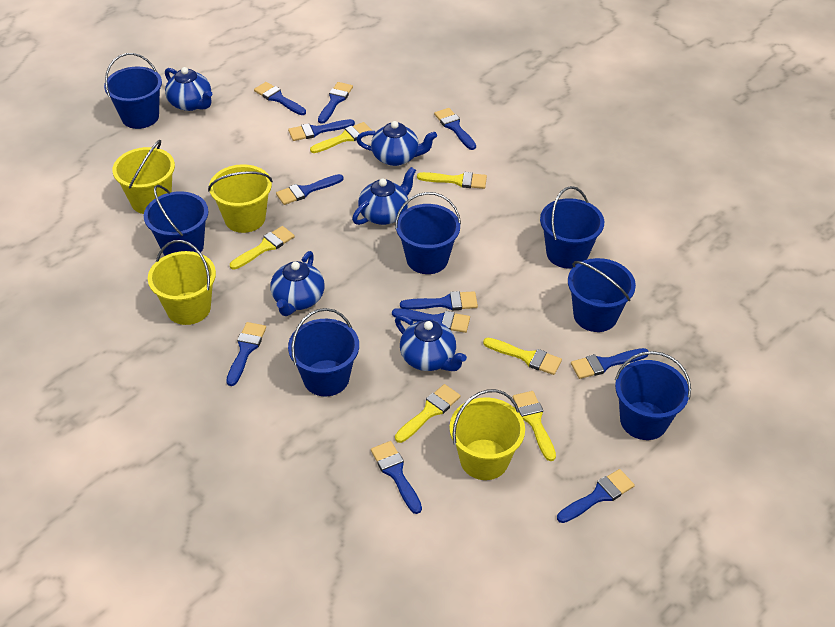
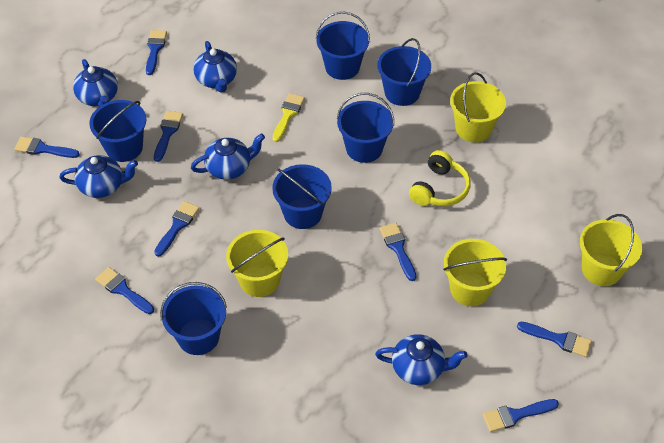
blue brush: 11 -> 8
blue bucket: 7 -> 6
yellow brush: 6 -> 1
yellow headphones: 0 -> 1

